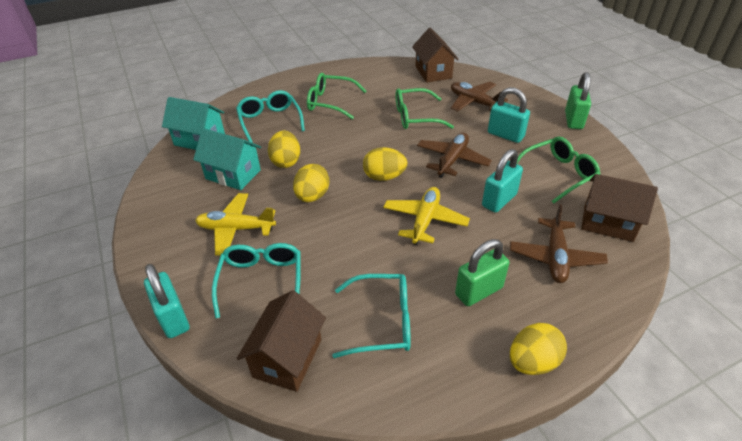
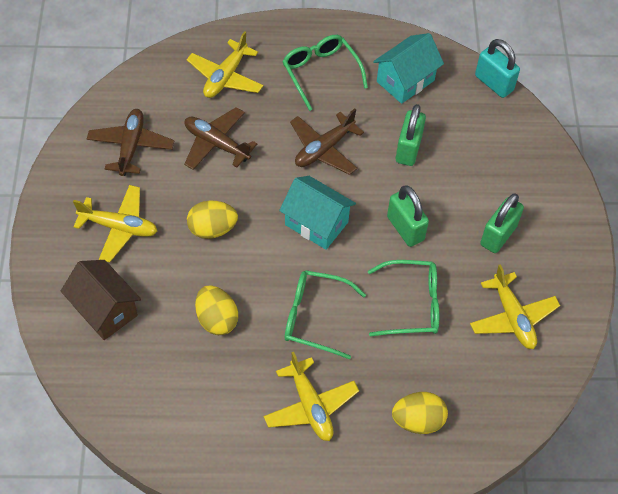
brown house: 3 -> 1
green padlock: 2 -> 3
turquoise glasses: 3 -> 0
turquoise padlock: 3 -> 1
yellow egg: 4 -> 3
yellow plane: 2 -> 4

